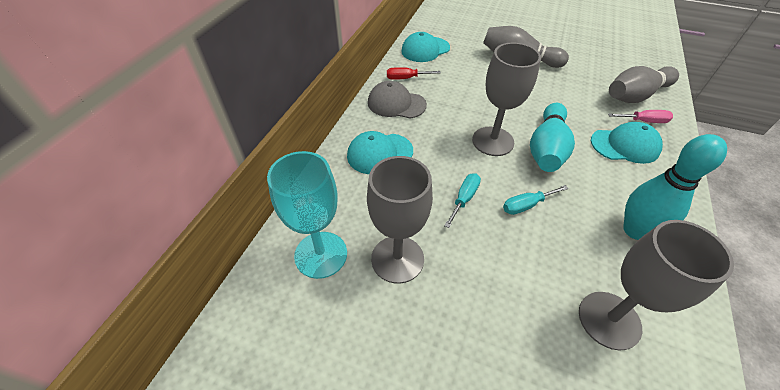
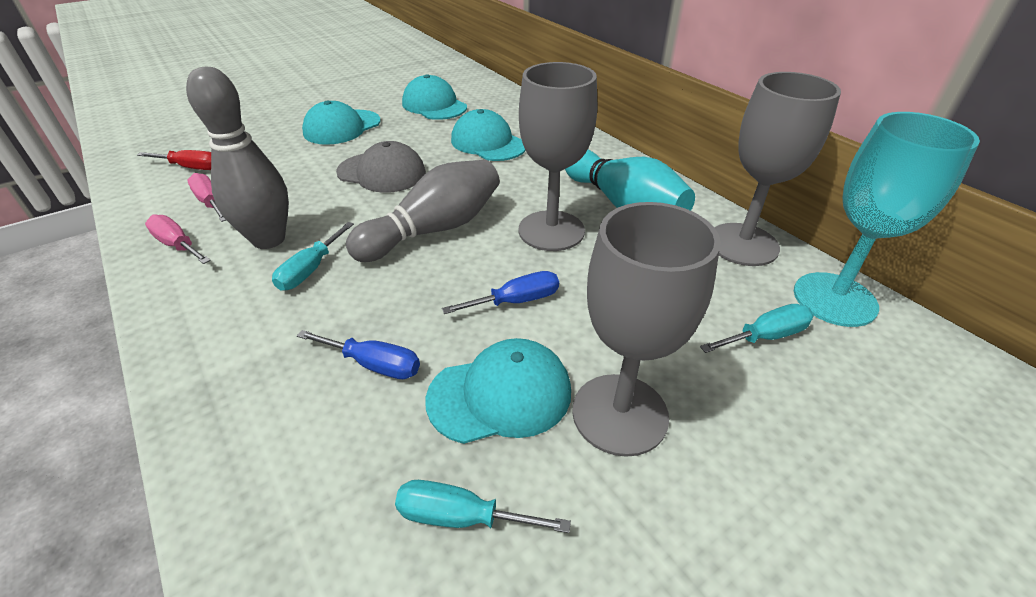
blue screwdriver: 0 -> 2
pink screwdriver: 1 -> 2
turquoise bowling pin: 2 -> 1
turquoise cap: 3 -> 4
turquoise screwdriver: 2 -> 3

